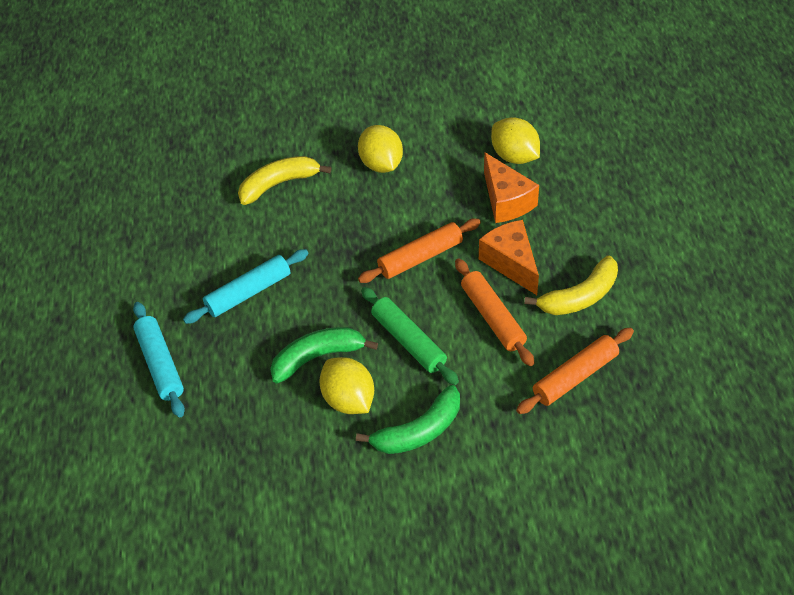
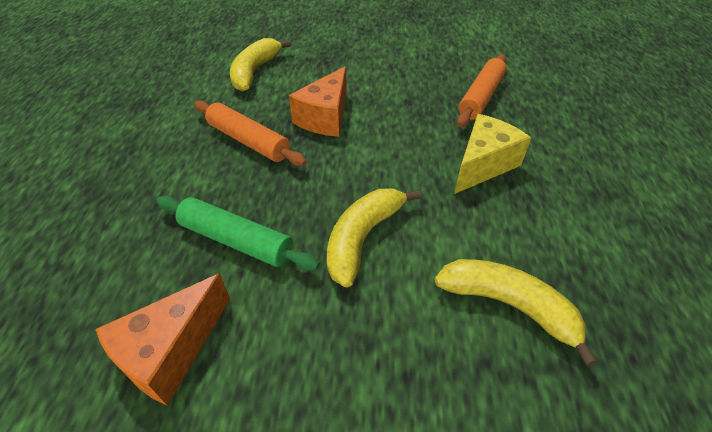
green banana: 2 -> 0
orange rolling pin: 3 -> 2
turquoise rolling pin: 2 -> 0
yellow banana: 2 -> 3
yellow cheese: 0 -> 1
yellow lemon: 3 -> 0

